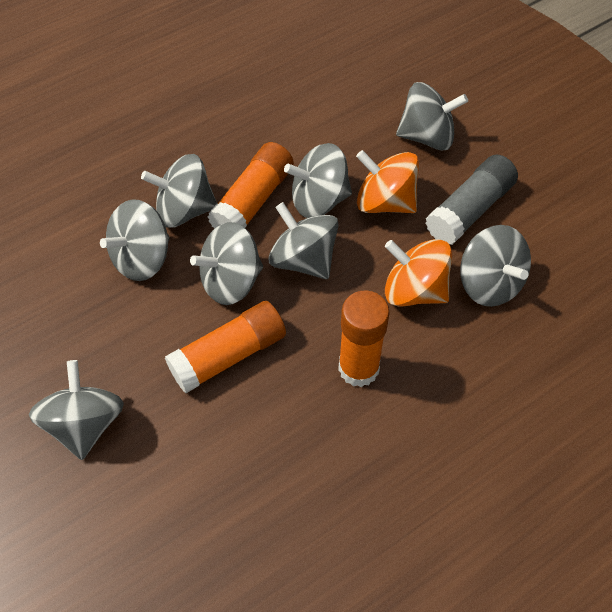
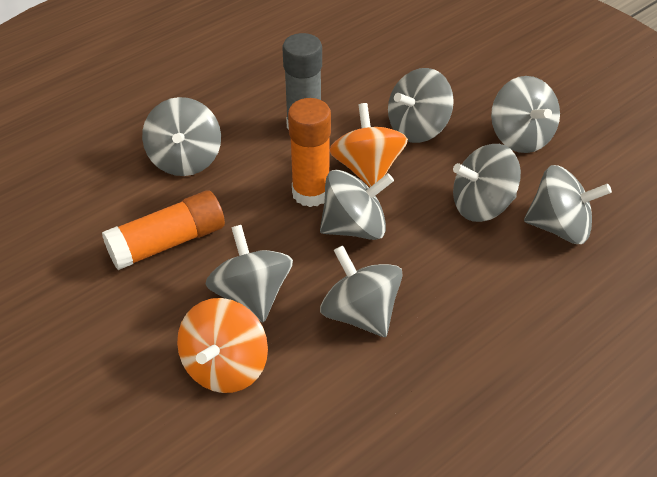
orange glue stick: 3 -> 2

